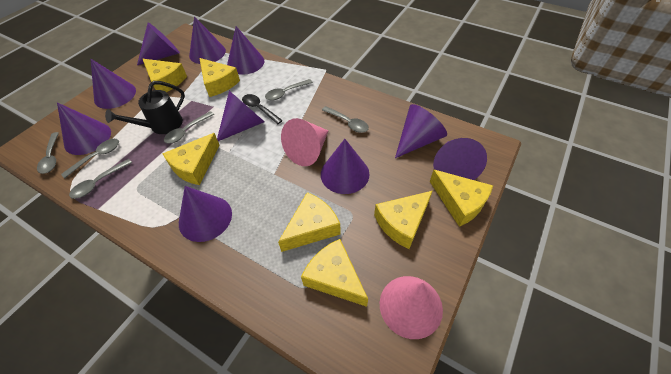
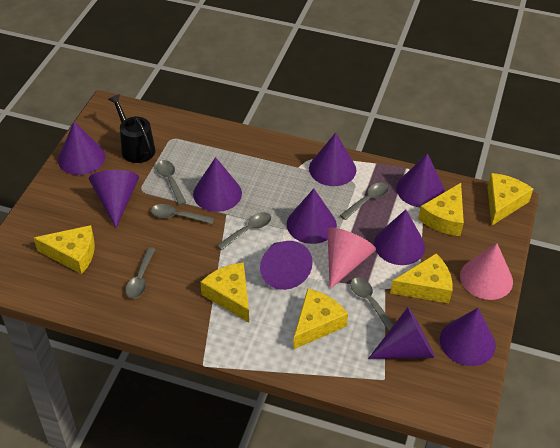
black spoon: 1 -> 0
yellow cheese: 7 -> 6

